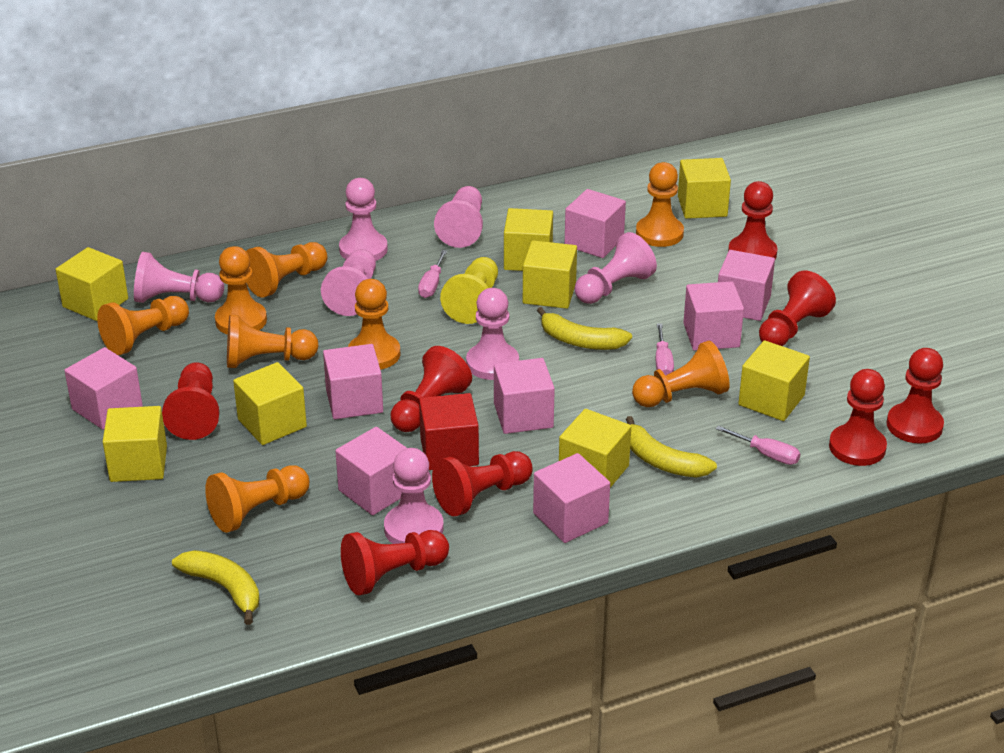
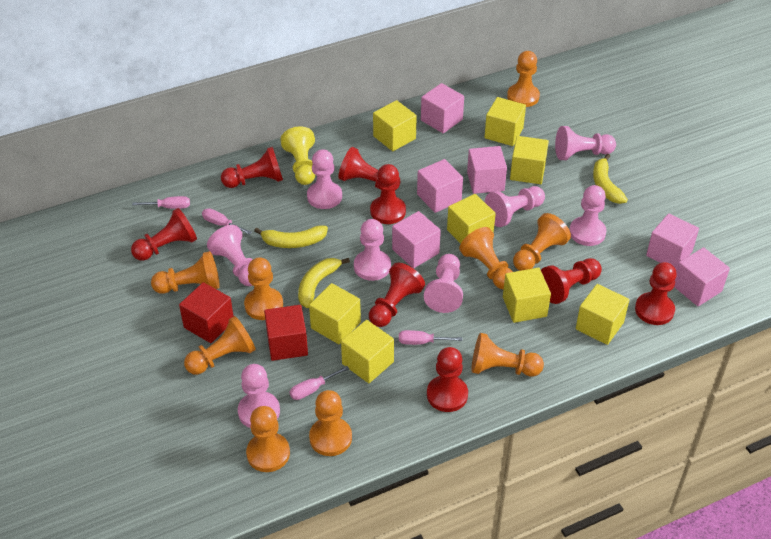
orange pawn: 8 -> 9
pink cube: 8 -> 6
pink pawn: 7 -> 8
pink screwdriver: 3 -> 4
red cube: 1 -> 2

